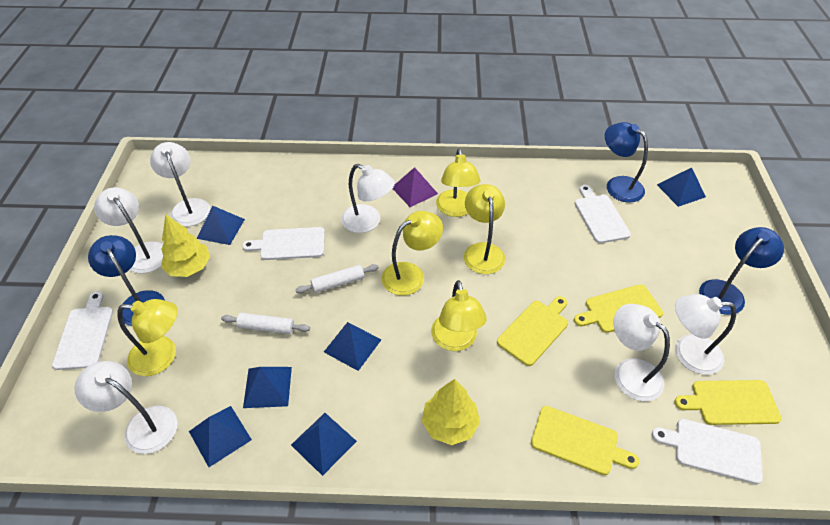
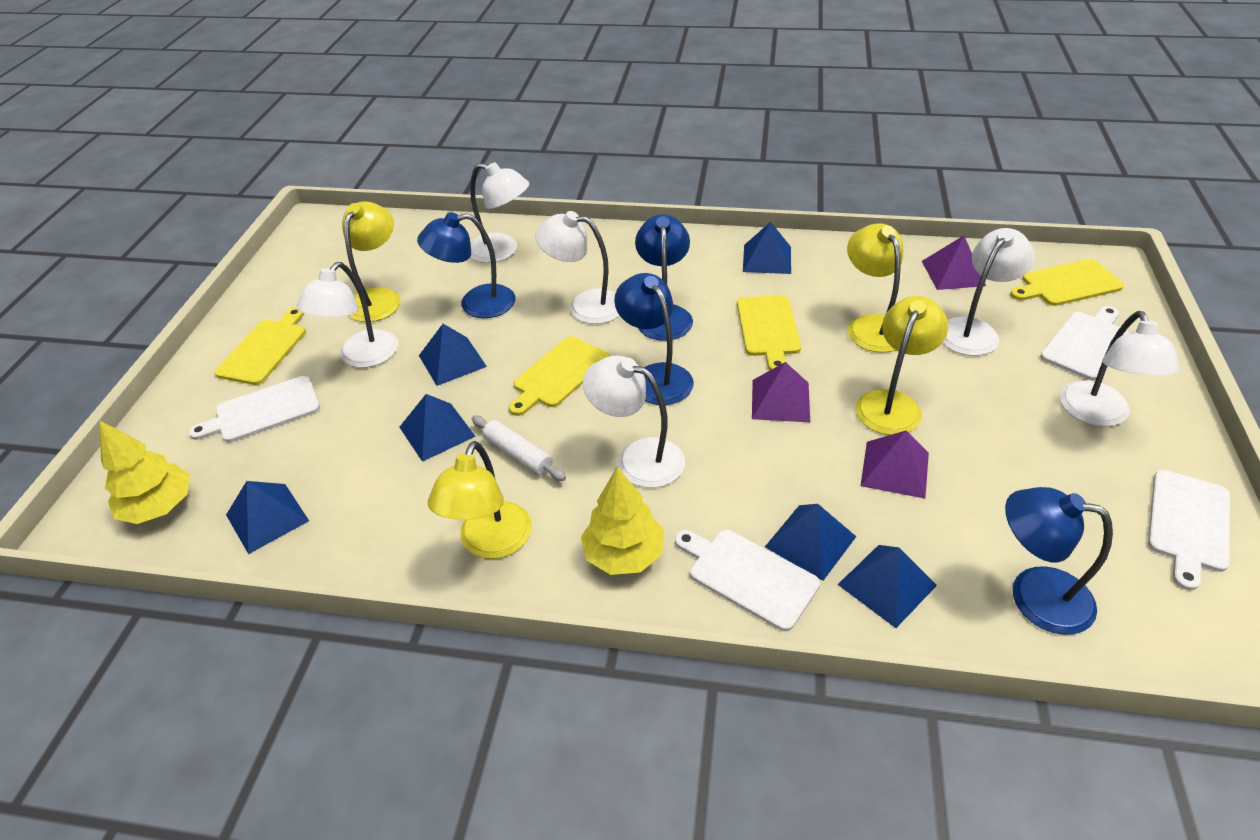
blue lamp: 3 -> 4
purple pyramid: 1 -> 3
white rolling pin: 2 -> 1
yellow lamp: 5 -> 4

